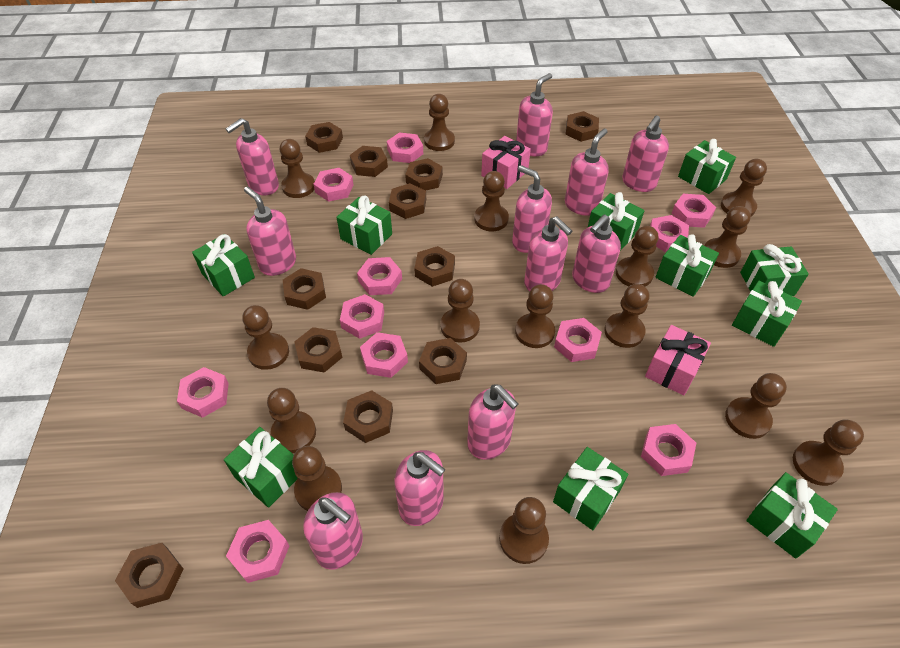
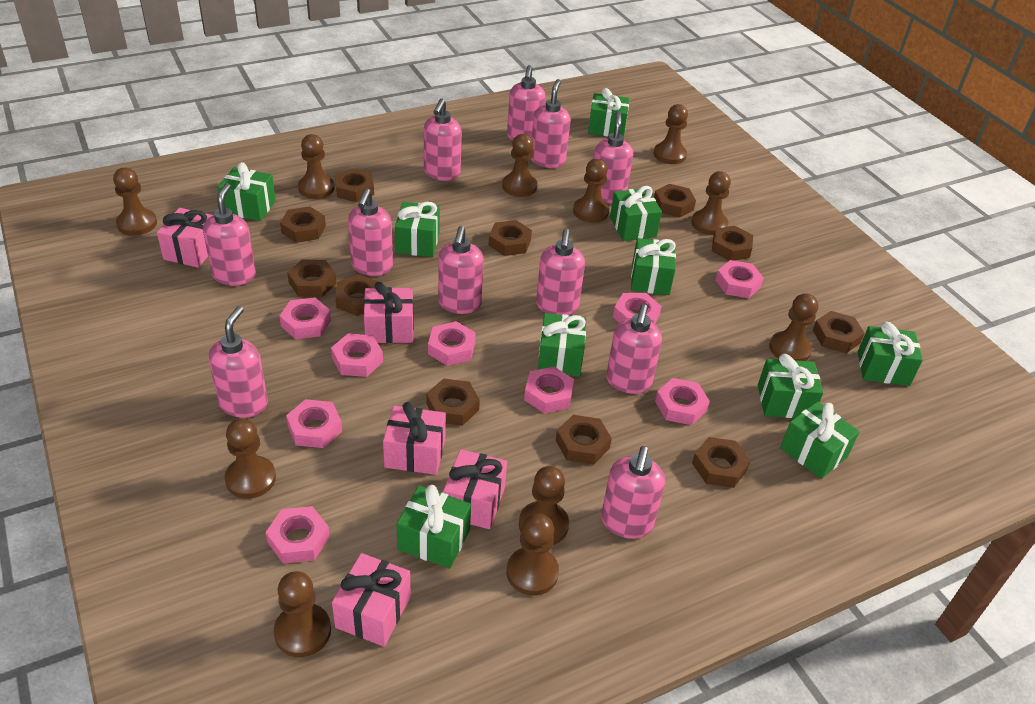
brown pawn: 15 -> 11
pink gift: 2 -> 5
pink nut: 11 -> 9

